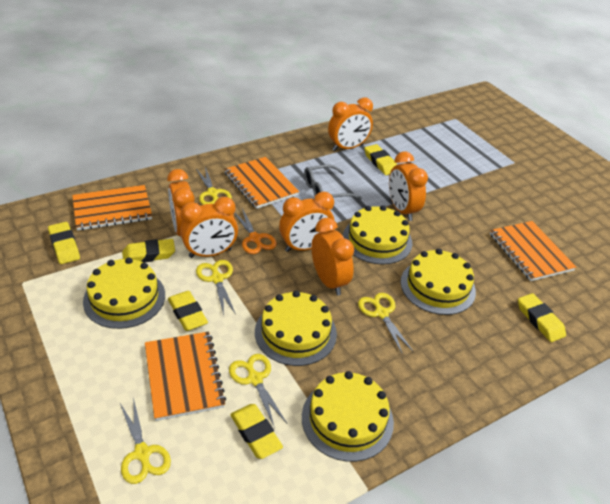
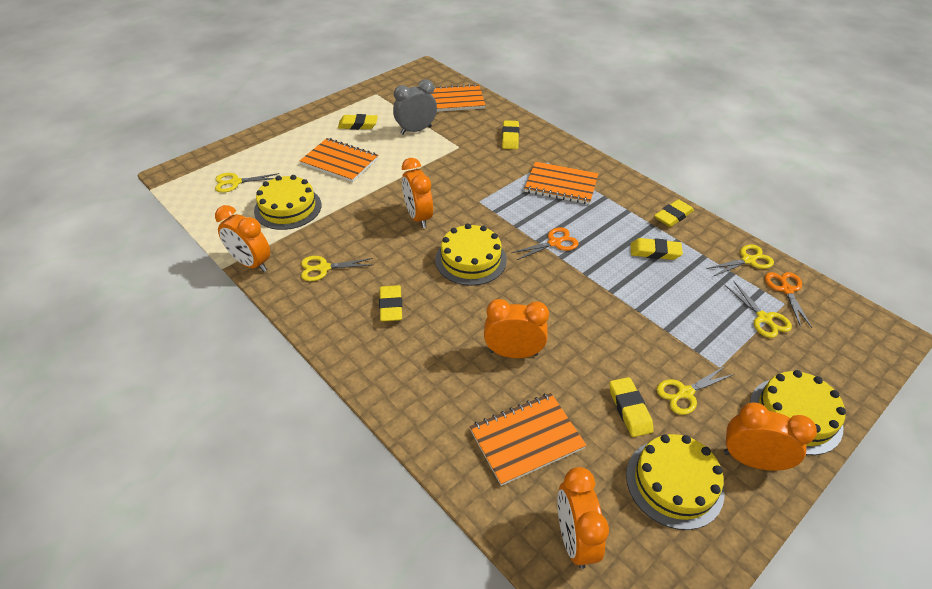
grey clock: 0 -> 1
grey glasses: 1 -> 0
orange clock: 6 -> 5
orange scissors: 1 -> 2
yellow cake: 5 -> 4

